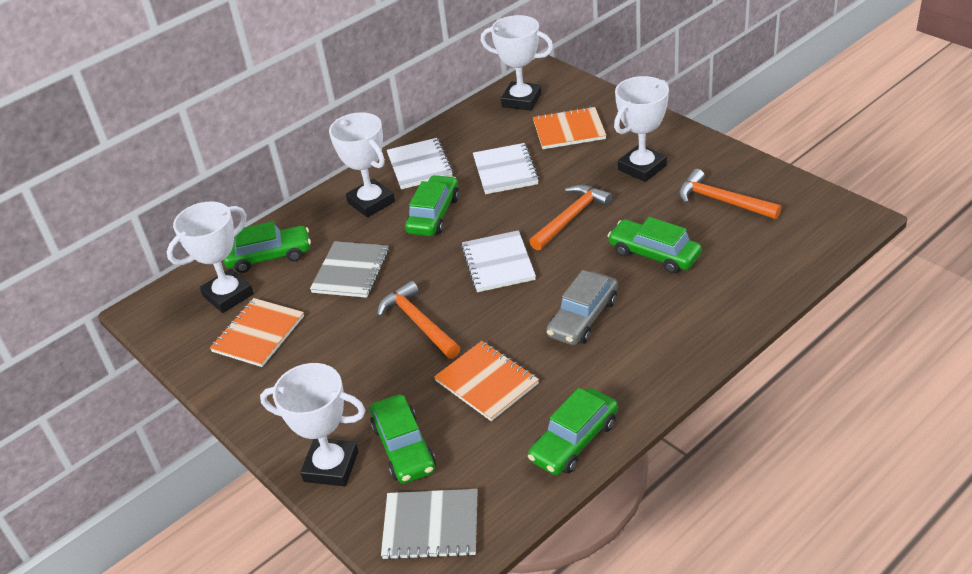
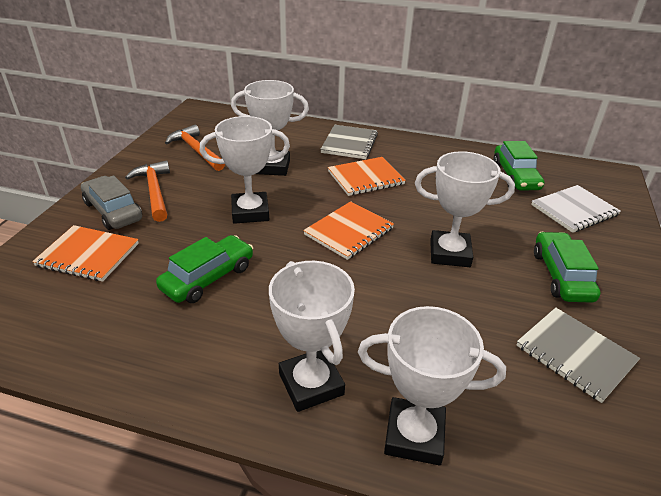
green car: 5 -> 3
orange hammer: 3 -> 2
white notebook: 3 -> 1

